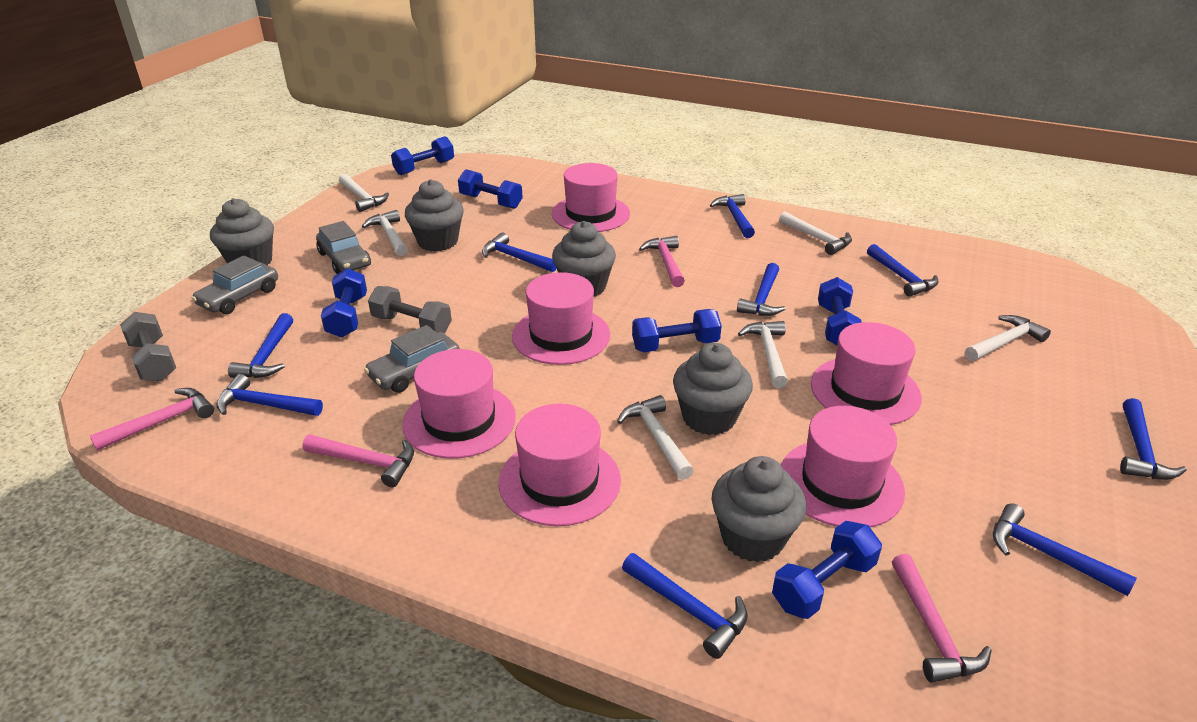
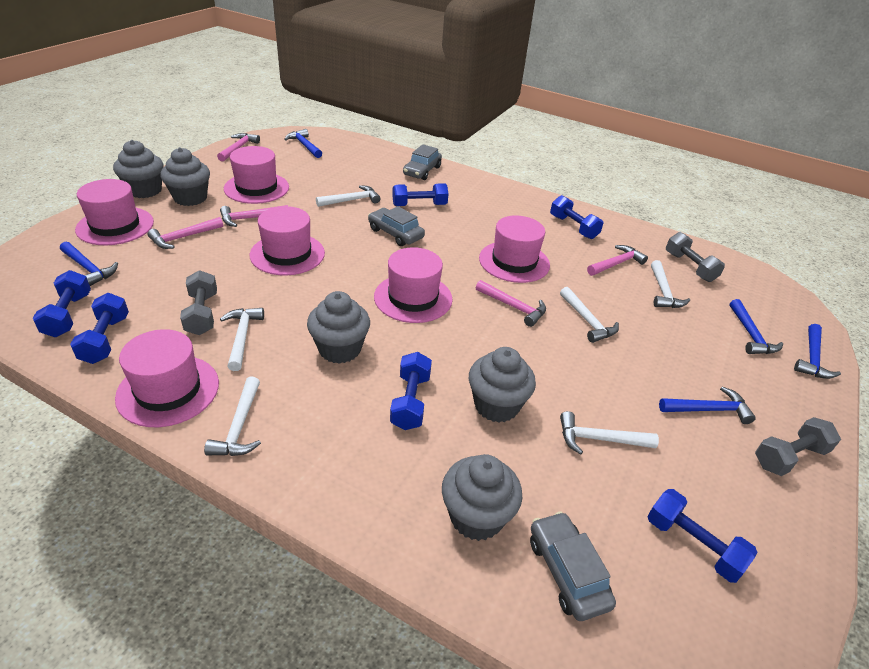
blue hammer: 9 -> 5
grey dumbbell: 2 -> 3
pink hammer: 4 -> 5

